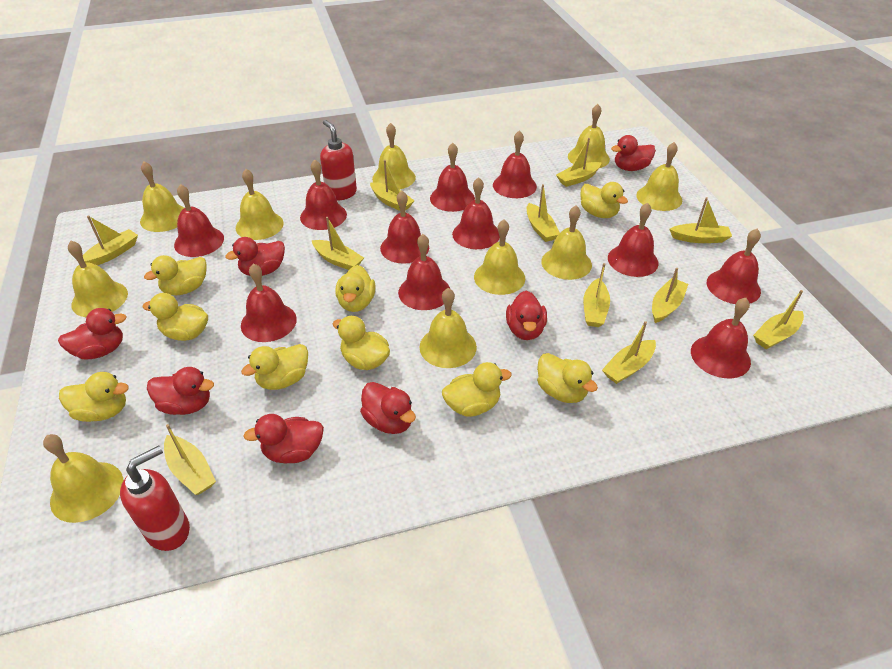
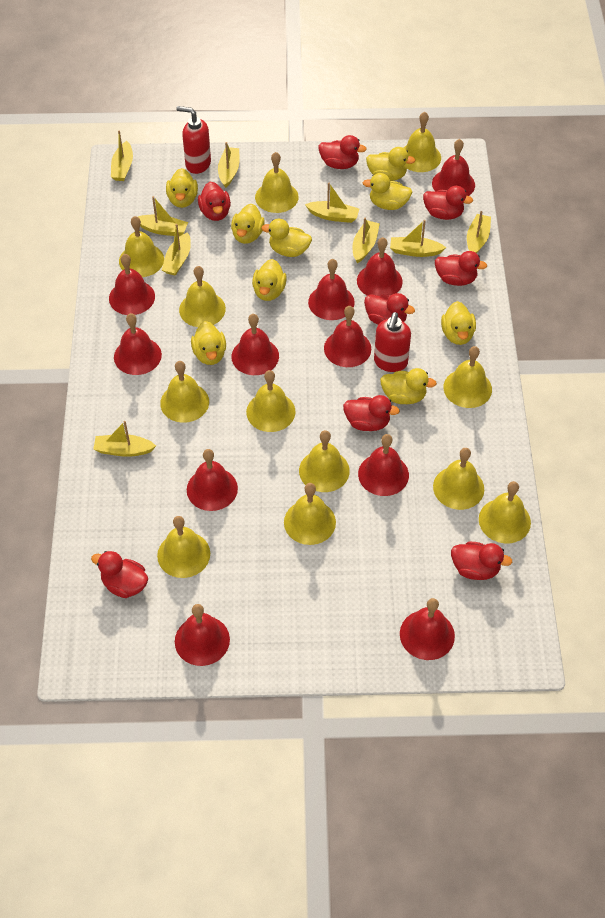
red duck: 7 -> 8
yellow bell: 10 -> 12
yellow boat: 11 -> 9

